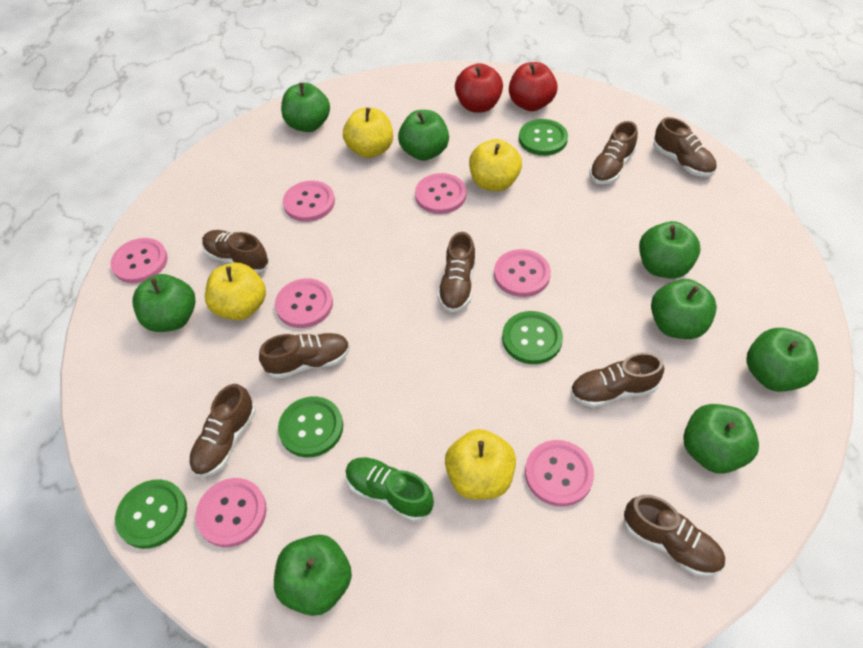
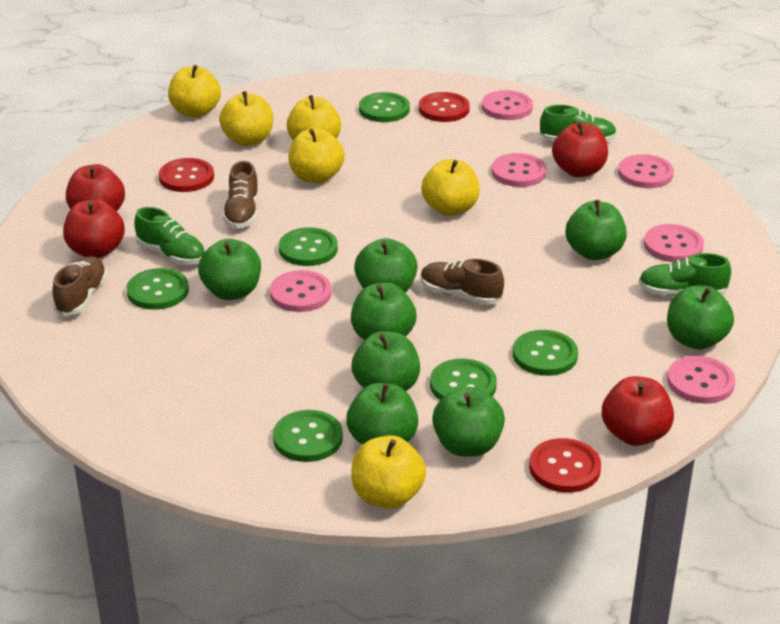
brown shoe: 8 -> 3
green button: 4 -> 6
green shoe: 1 -> 3
pink button: 7 -> 6
red apple: 2 -> 4
red button: 0 -> 3
yellow apple: 4 -> 6

